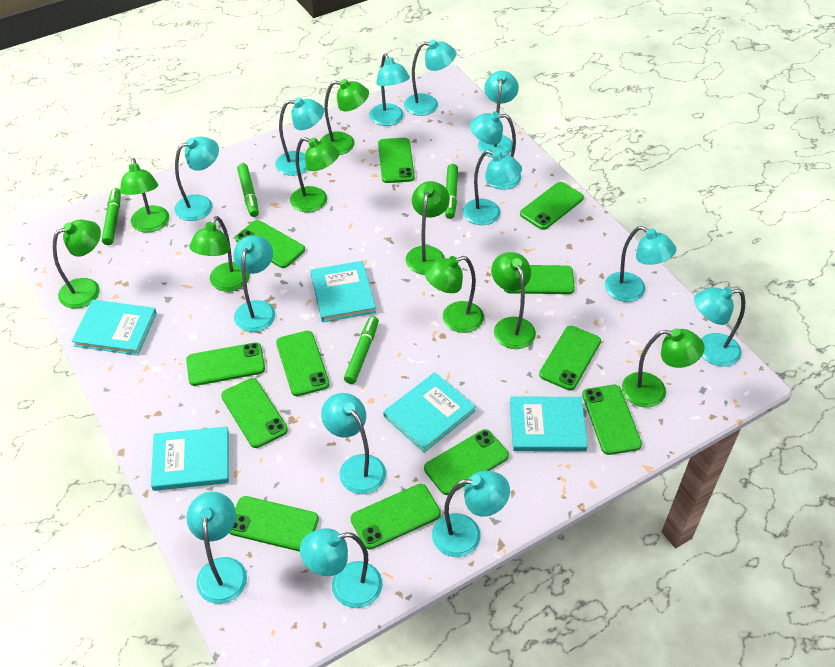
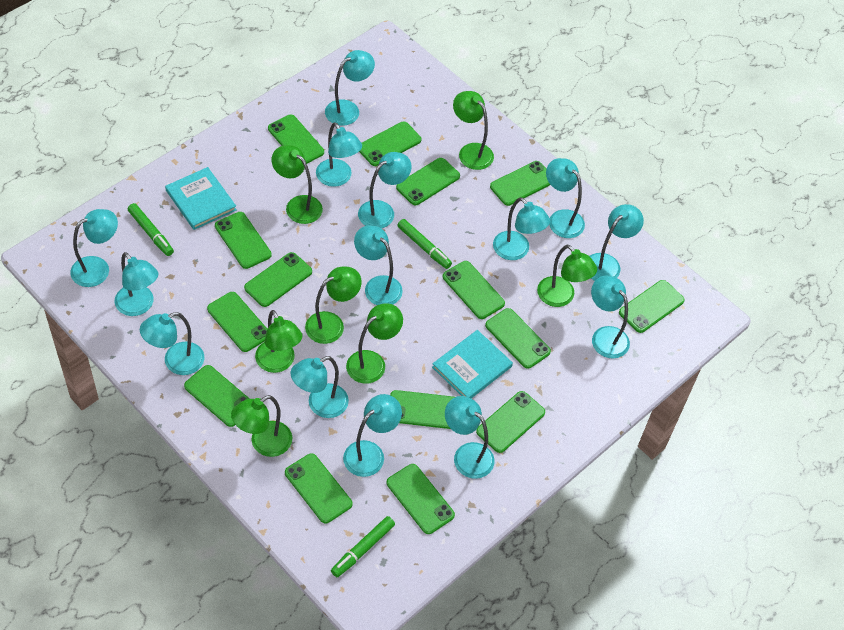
green lamp: 9 -> 7
green marker: 4 -> 3
green phone: 12 -> 15
turquoise book: 5 -> 2

